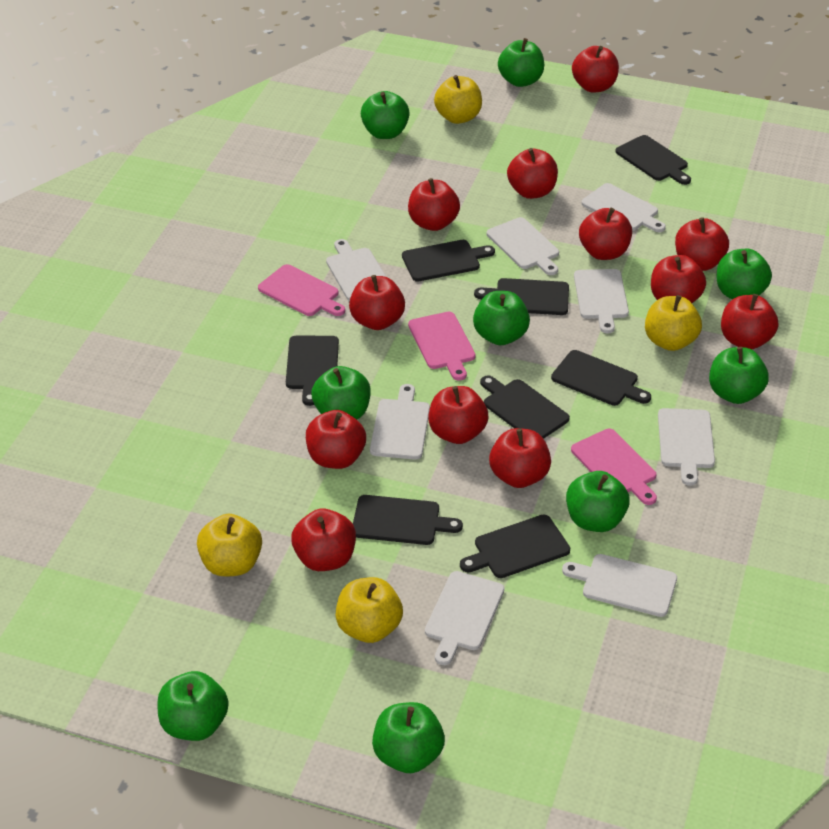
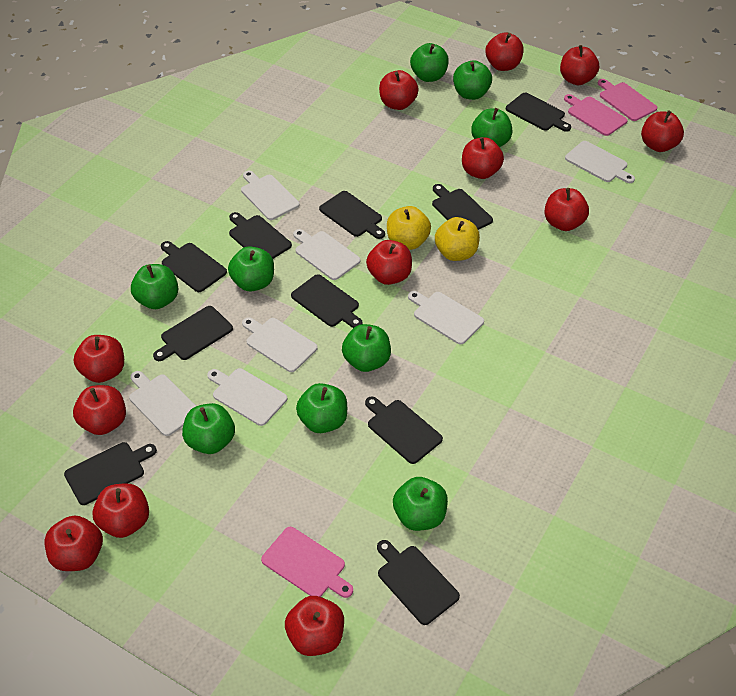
black cutting board: 8 -> 10
white cutting board: 8 -> 7
yellow apple: 4 -> 2

